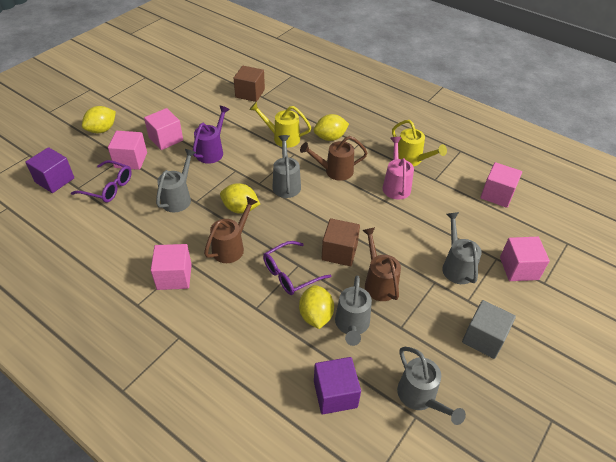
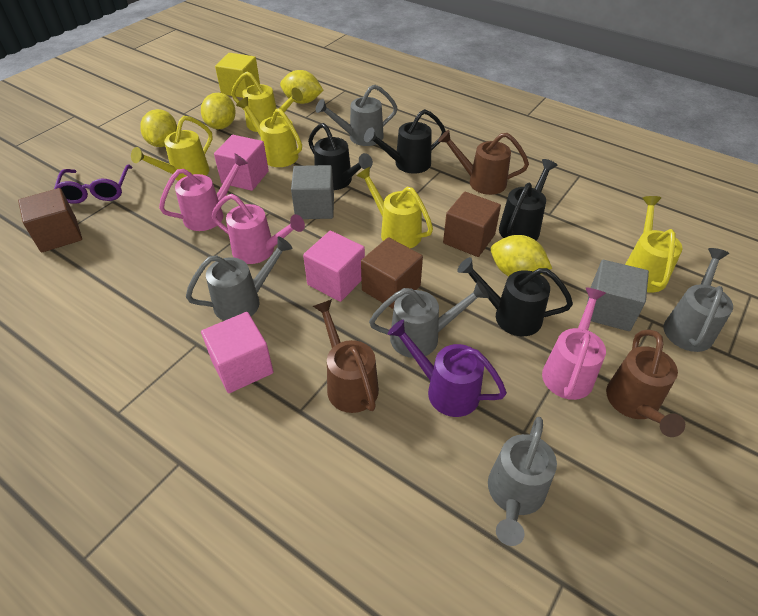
black watering can: 0 -> 4
brown cube: 2 -> 3
grey cube: 1 -> 2
pink cube: 5 -> 3
pink watering can: 1 -> 3
purple cube: 2 -> 0
purple glasses: 2 -> 1
yellow cube: 0 -> 1
yellow watering can: 2 -> 5

